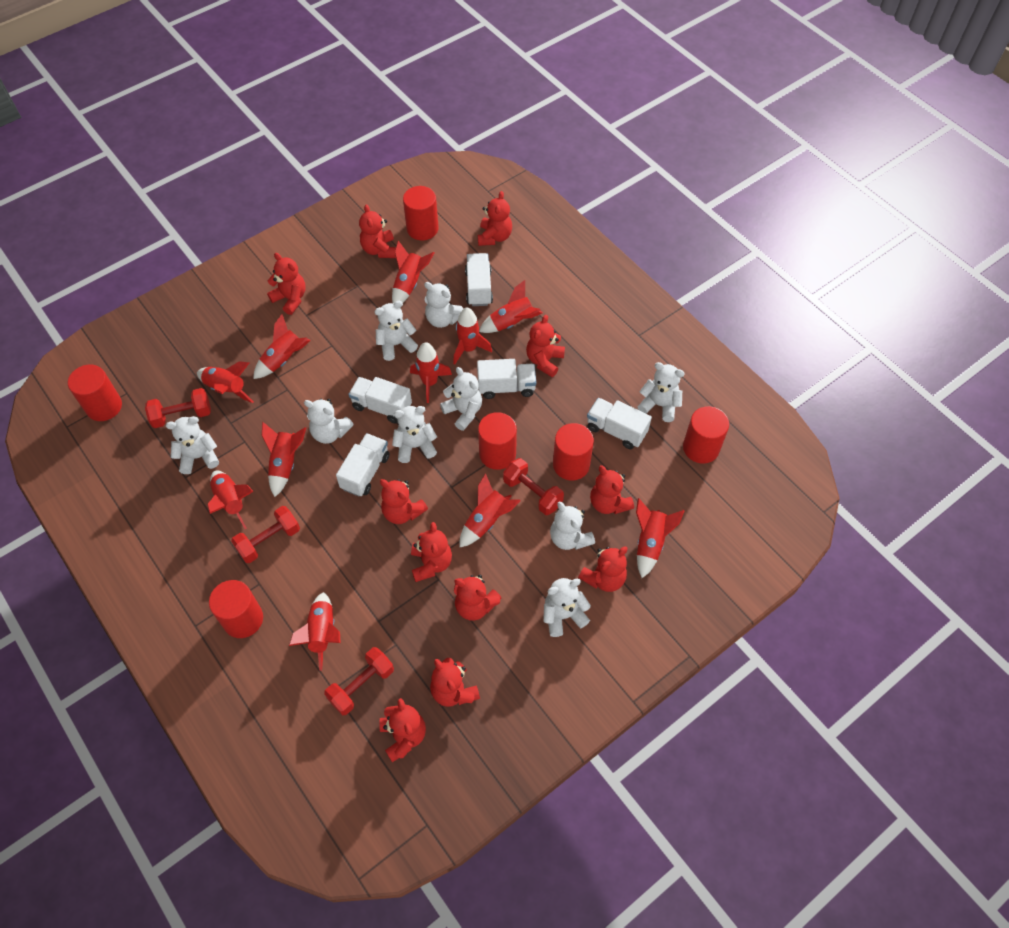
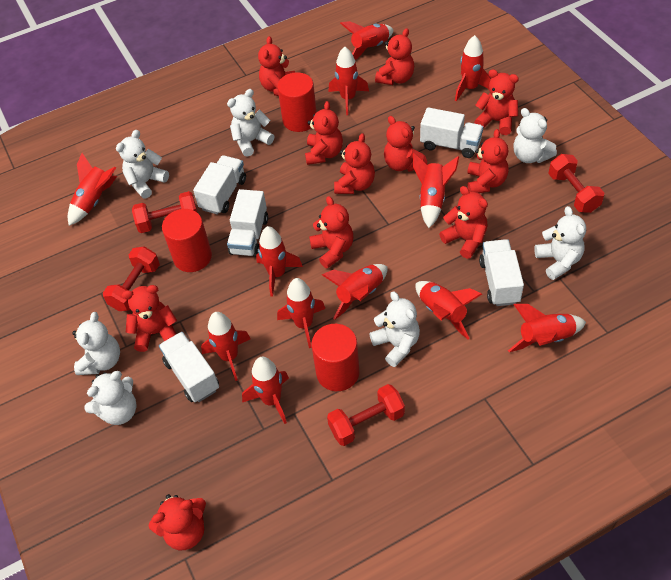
red cylinder: 6 -> 3
red rocket: 11 -> 12
white teddy bear: 9 -> 7

